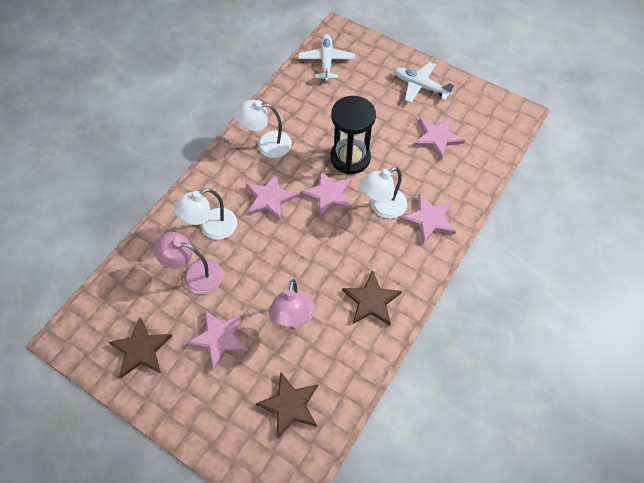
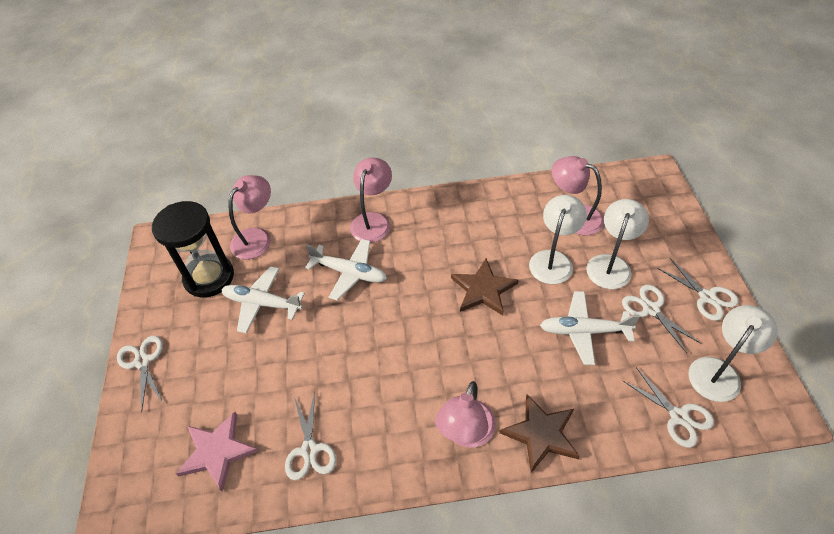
brown star: 3 -> 2
pink lamp: 2 -> 4
pink star: 5 -> 1
white plane: 2 -> 3
white scissors: 0 -> 5

